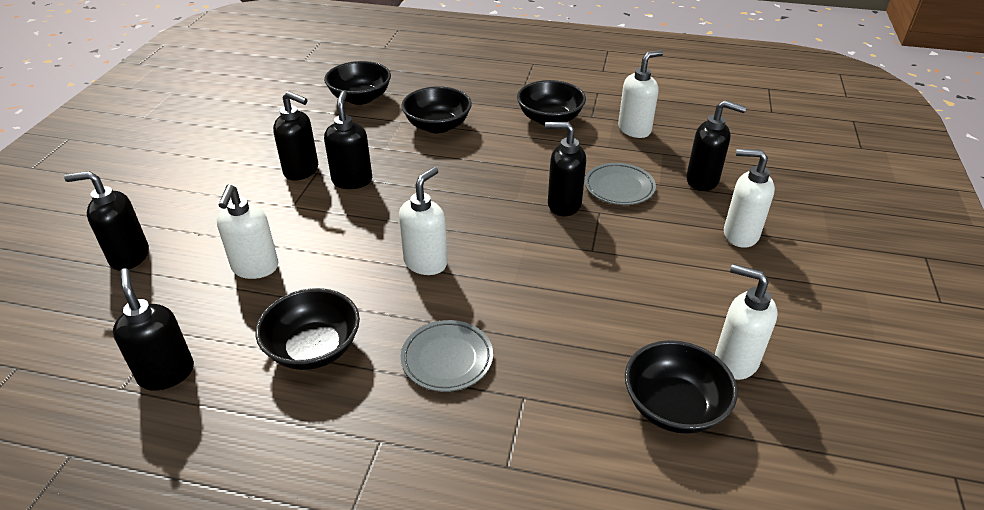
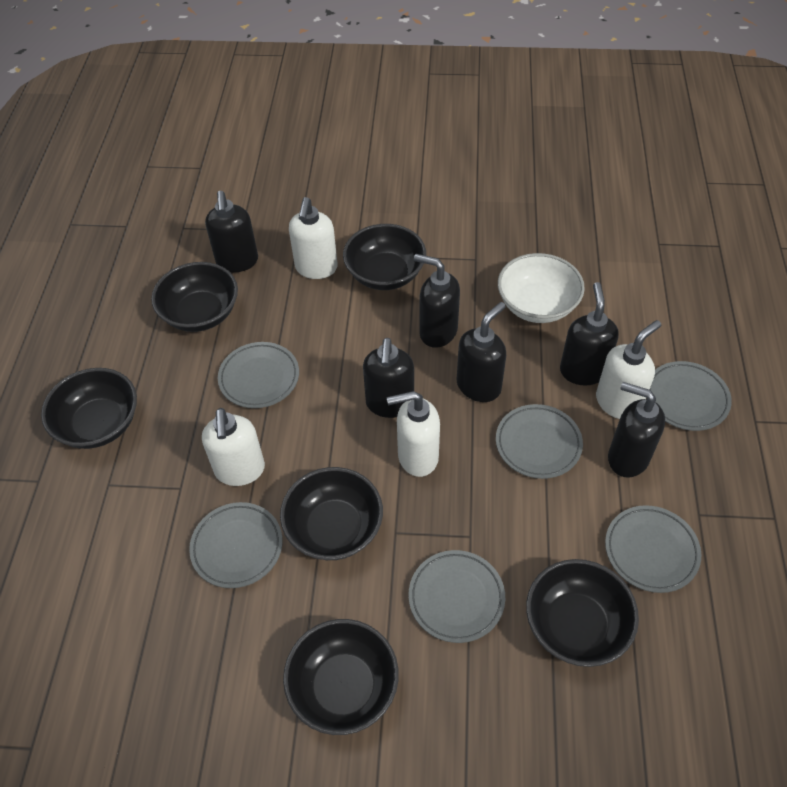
black bowl: 5 -> 6
grey plate: 2 -> 6
white bowl: 0 -> 1
white soap dispenser: 5 -> 4

